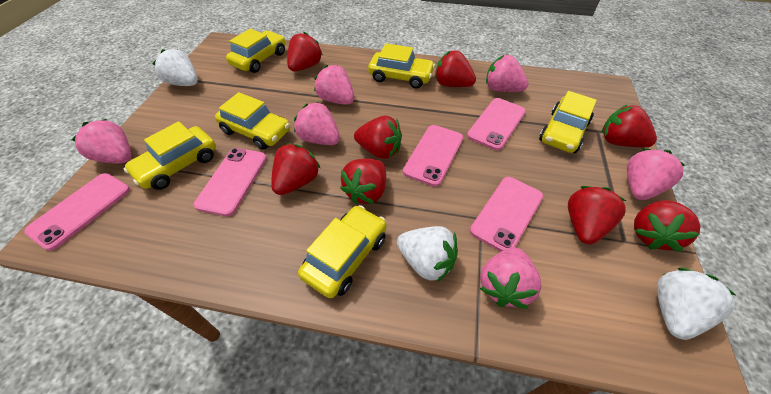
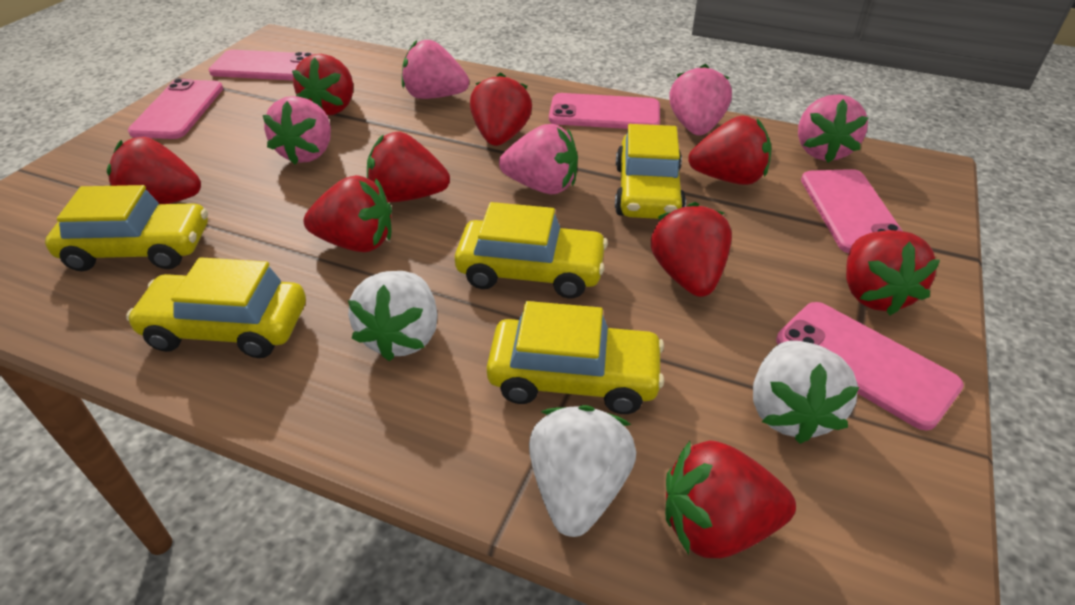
pink strawberry: 6 -> 5
red strawberry: 8 -> 9
yellow car: 6 -> 5

